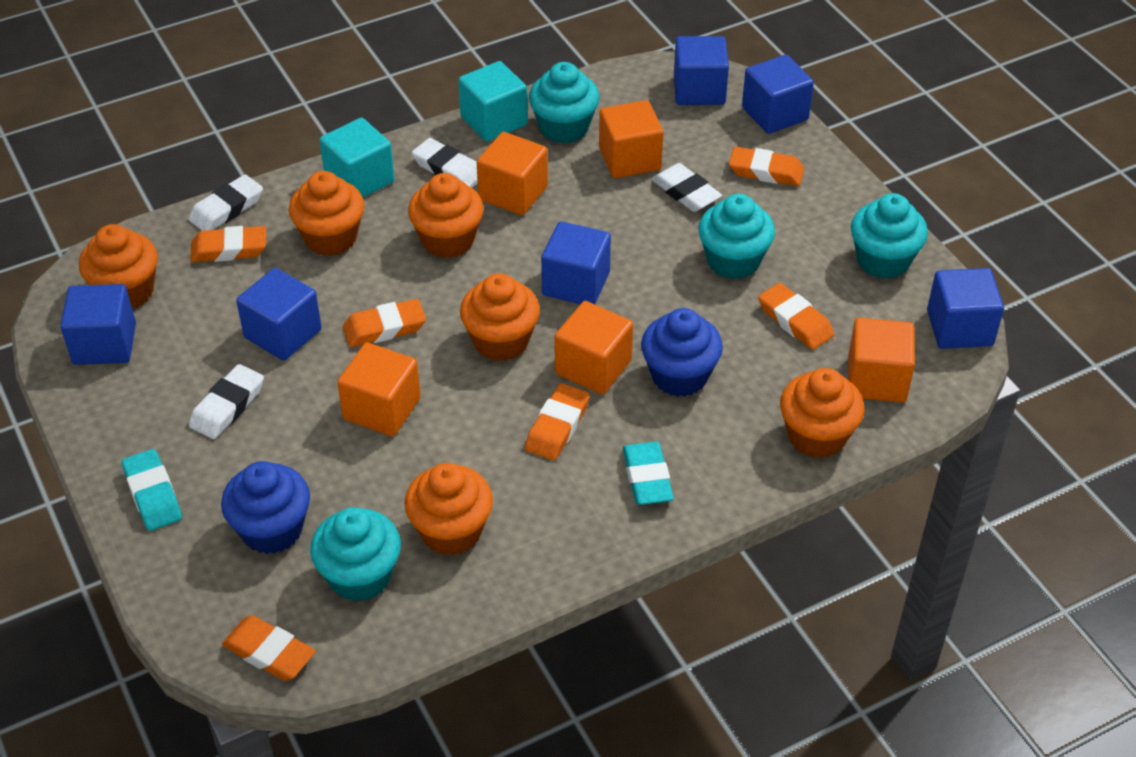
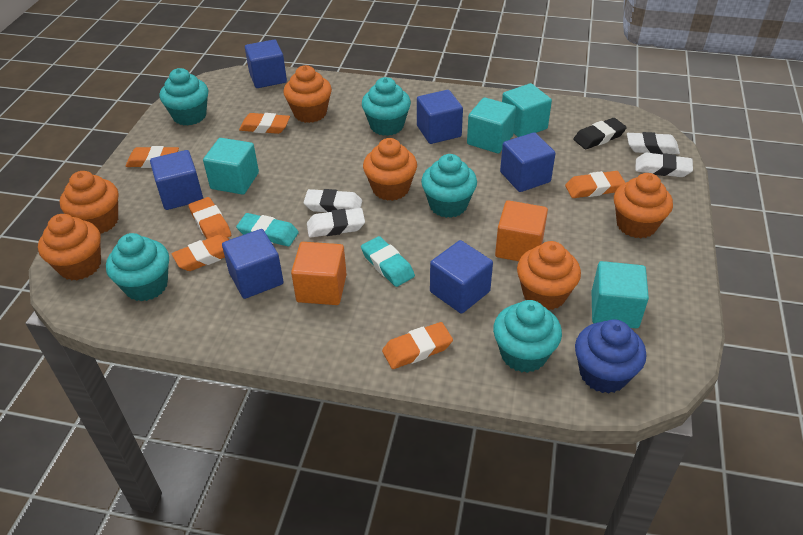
black eraser: 0 -> 1
blue cupcake: 2 -> 1
orange cube: 5 -> 2
turquoise cube: 2 -> 4
turquoise cupcake: 4 -> 5

